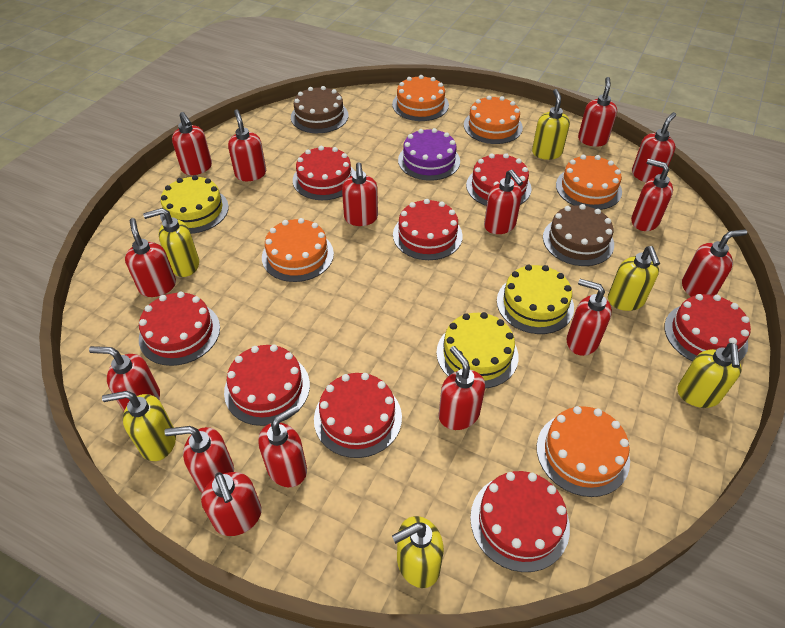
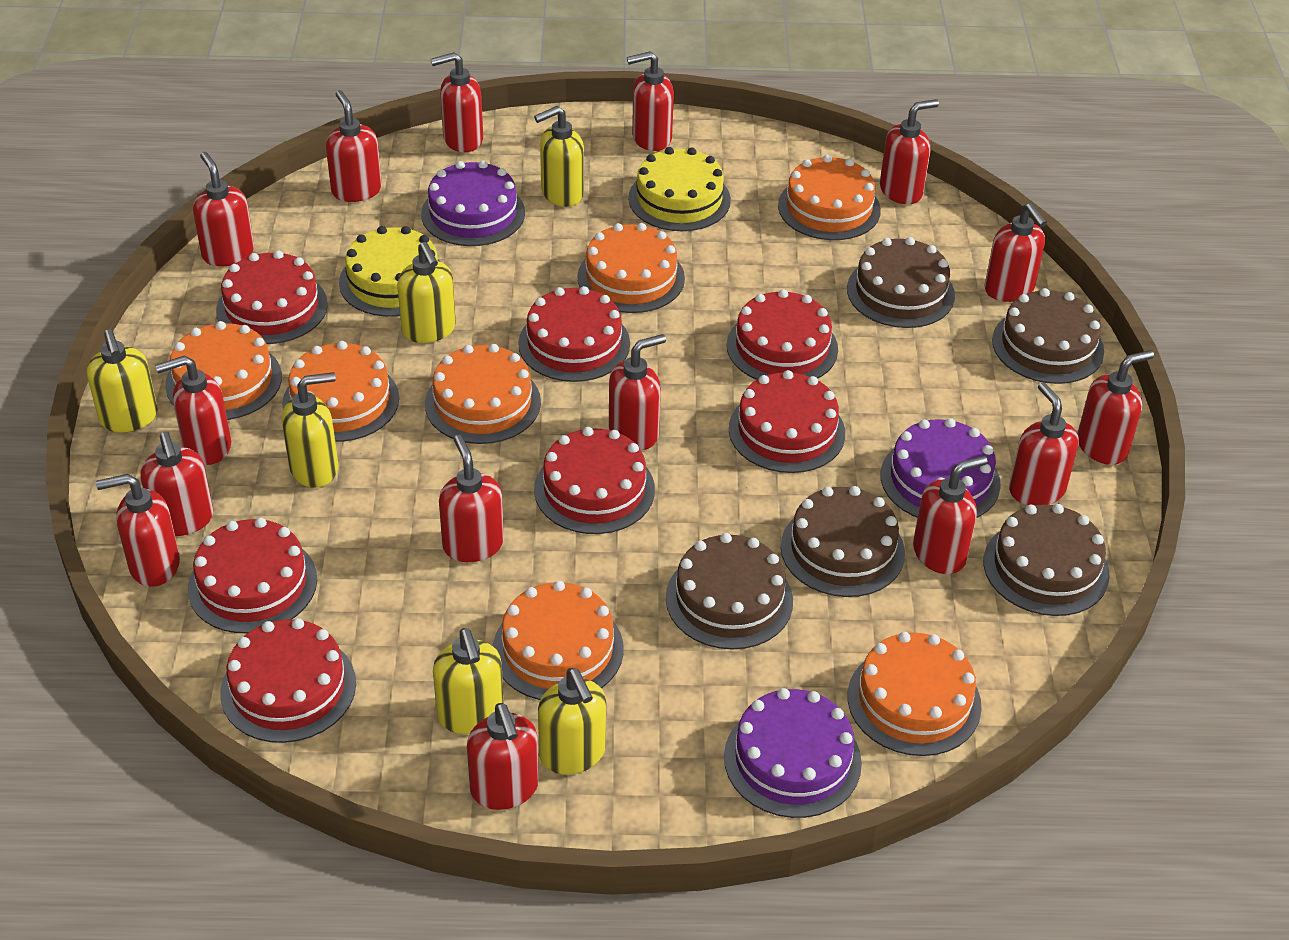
brown cake: 2 -> 5
orange cake: 5 -> 7
purple cake: 1 -> 3
red cake: 8 -> 7
yellow cake: 3 -> 2

